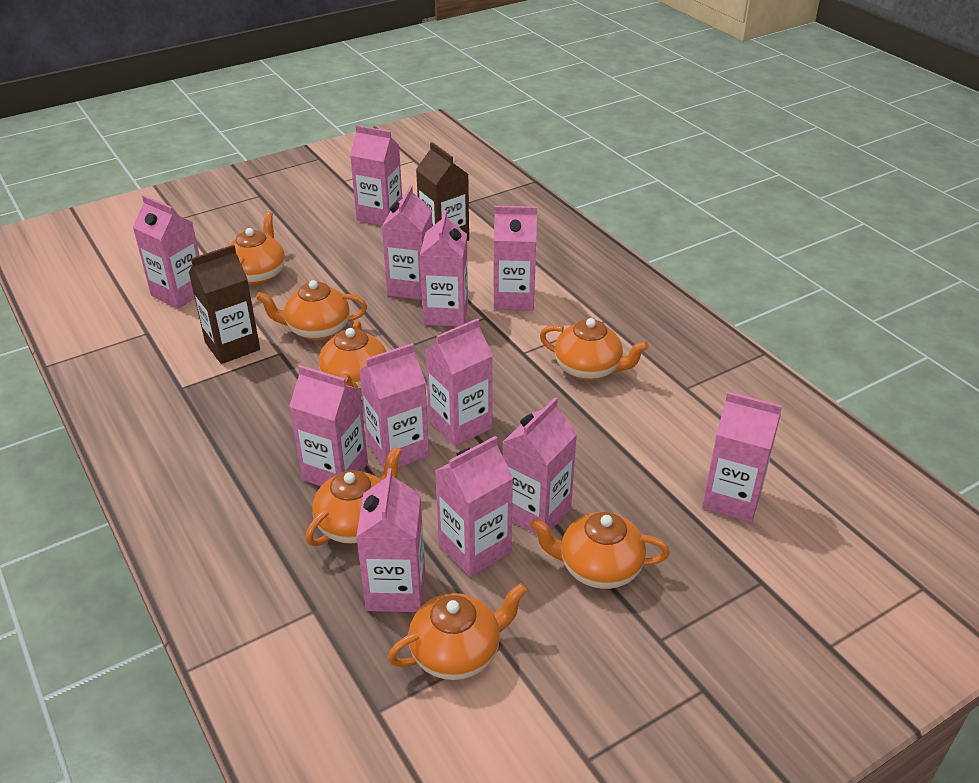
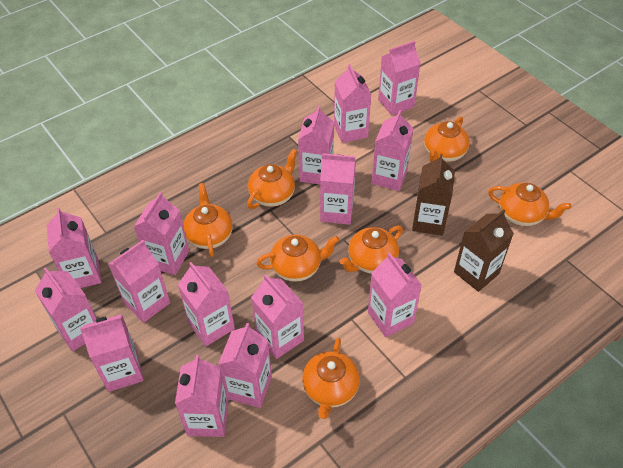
pink carton: 12 -> 15

